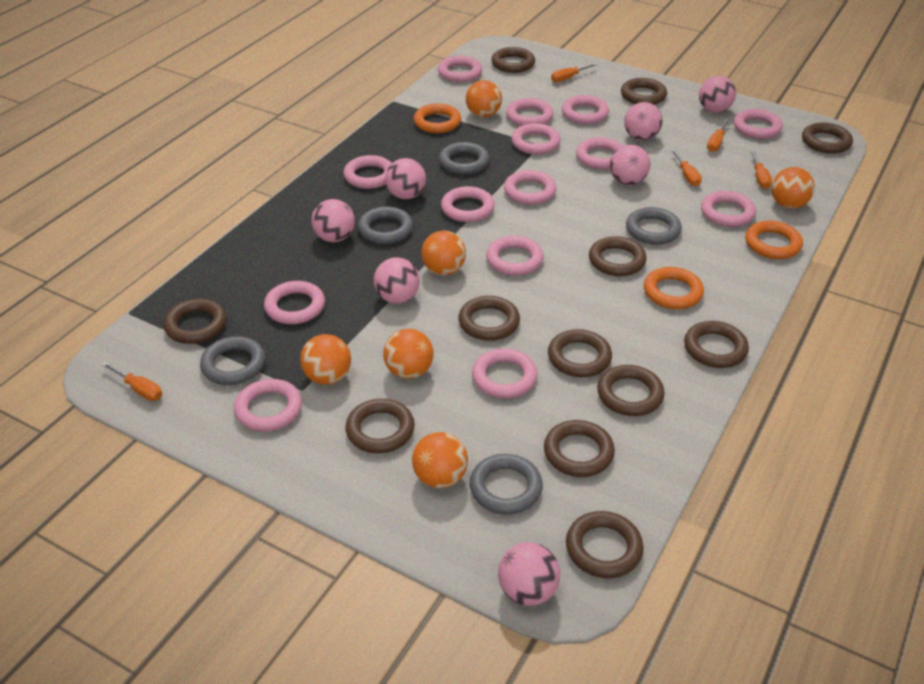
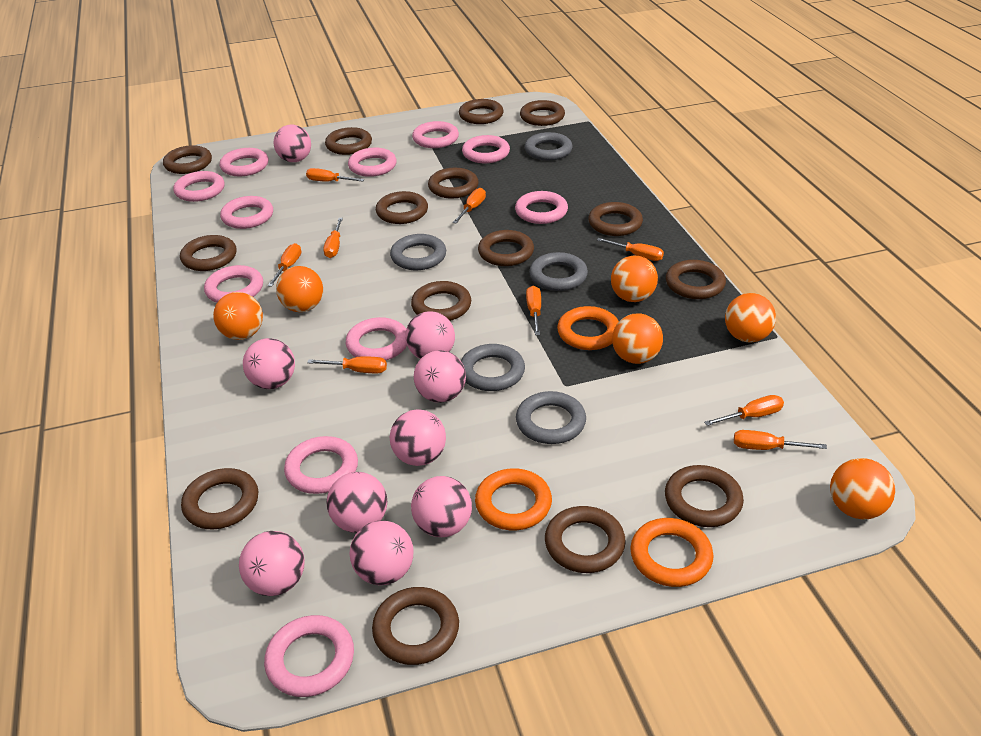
brown ring: 12 -> 15
orange screwdriver: 5 -> 9
pink ball: 7 -> 9
pink ring: 14 -> 11

